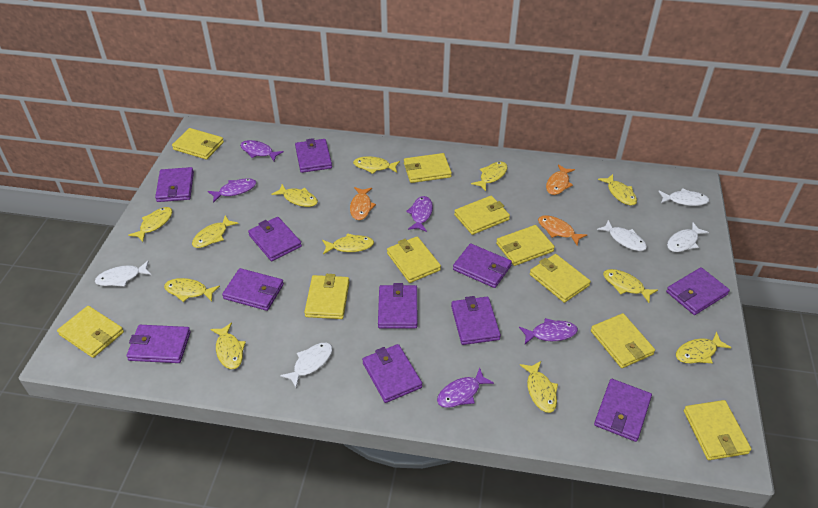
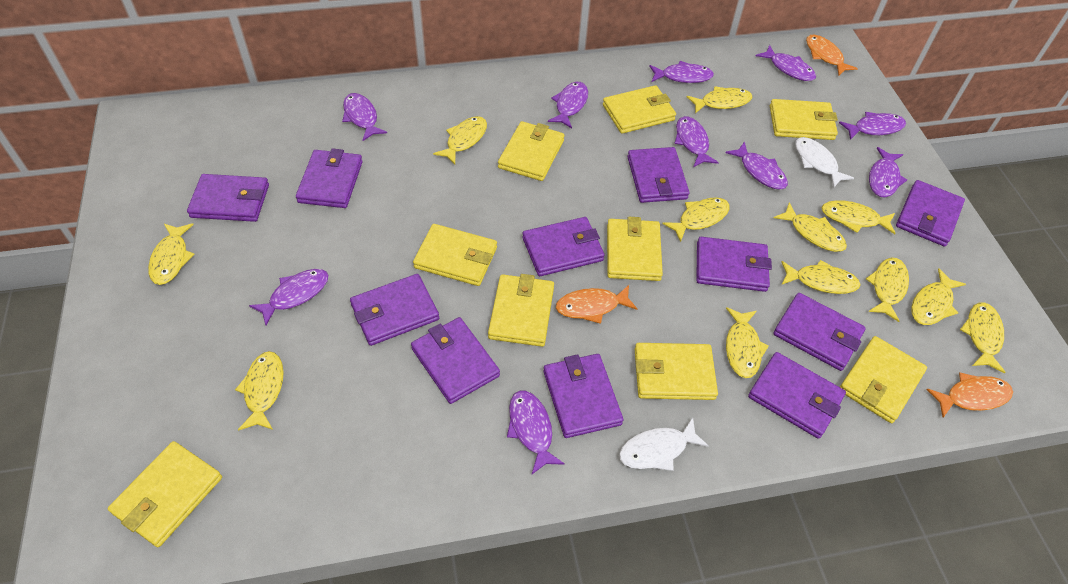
purple fish: 5 -> 10
white fish: 5 -> 2
yellow wallet: 10 -> 9

